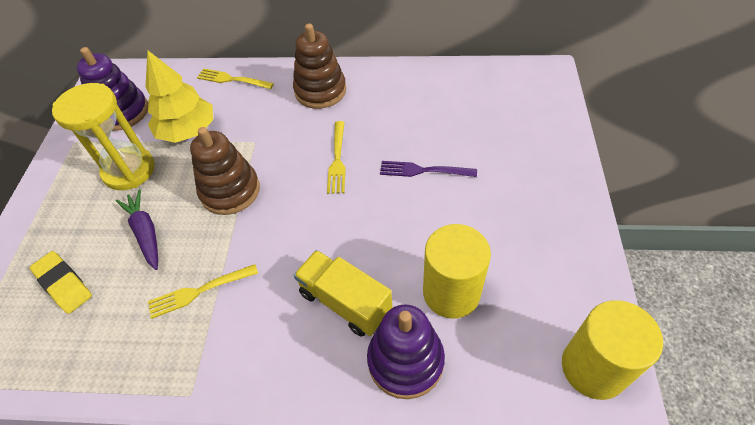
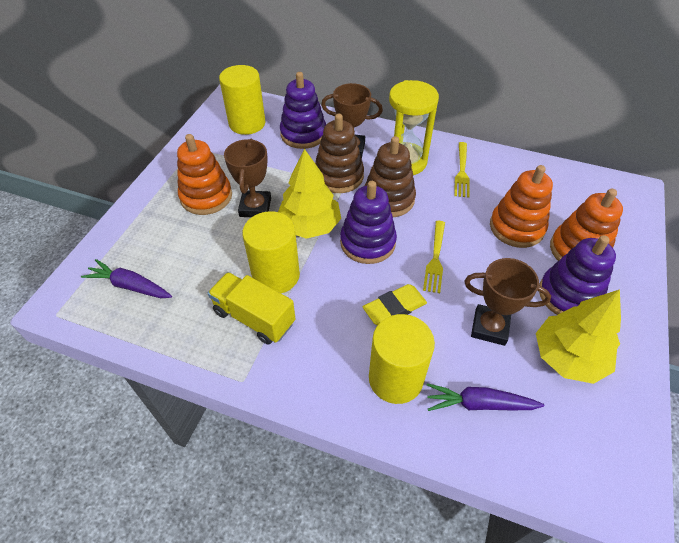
brown trophy: 0 -> 3
orange stacking toy: 0 -> 3
purple carrot: 1 -> 2
purple fork: 1 -> 0
purple stacking toy: 2 -> 3
yellow cylinder: 2 -> 3
yellow fork: 3 -> 2
yellow tree: 1 -> 2

